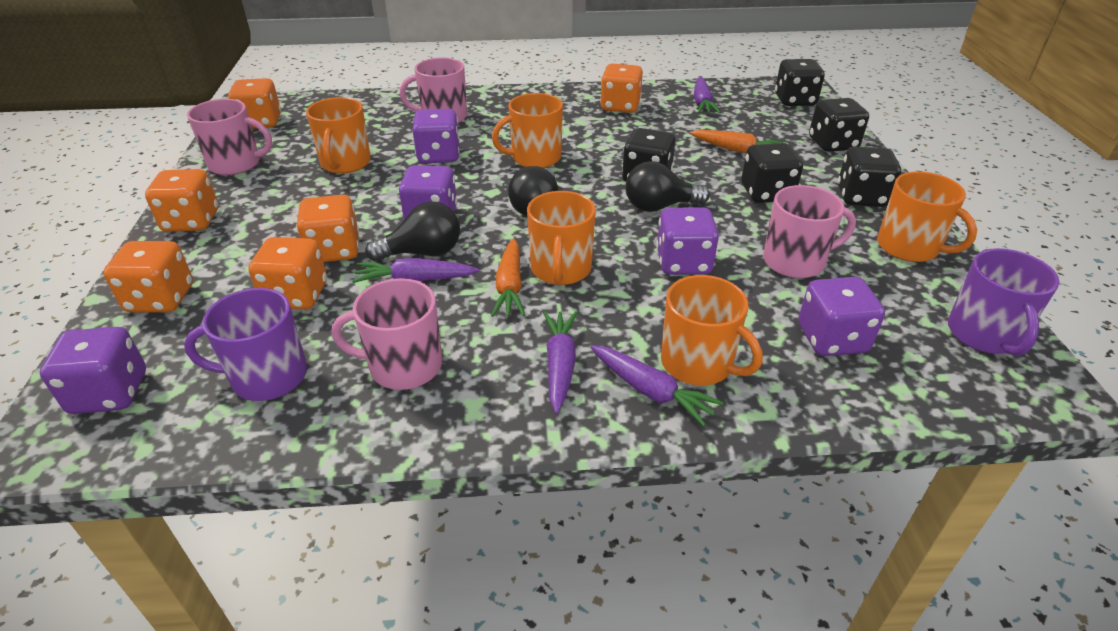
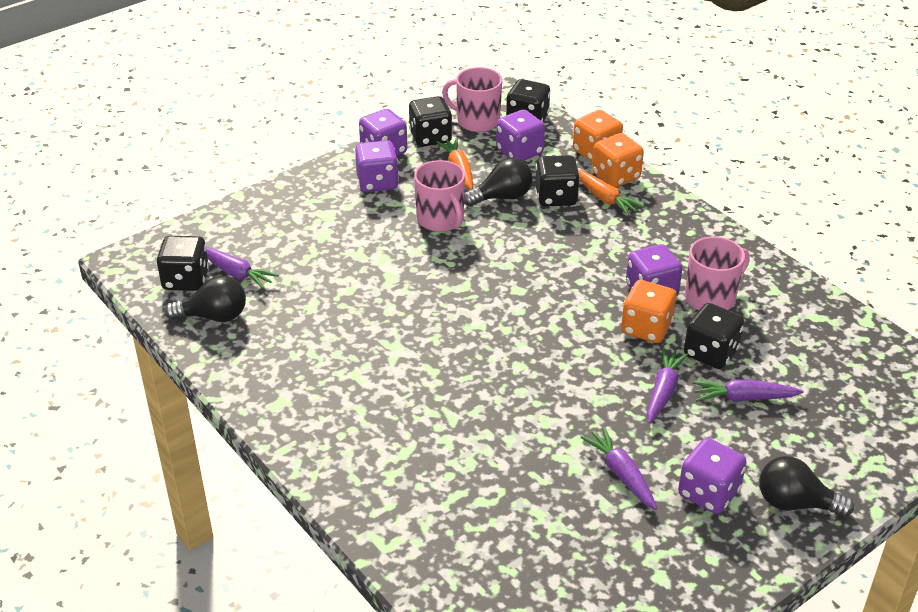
orange dice: 6 -> 3
orange mug: 5 -> 0
pink mug: 4 -> 3
purple mug: 2 -> 0

